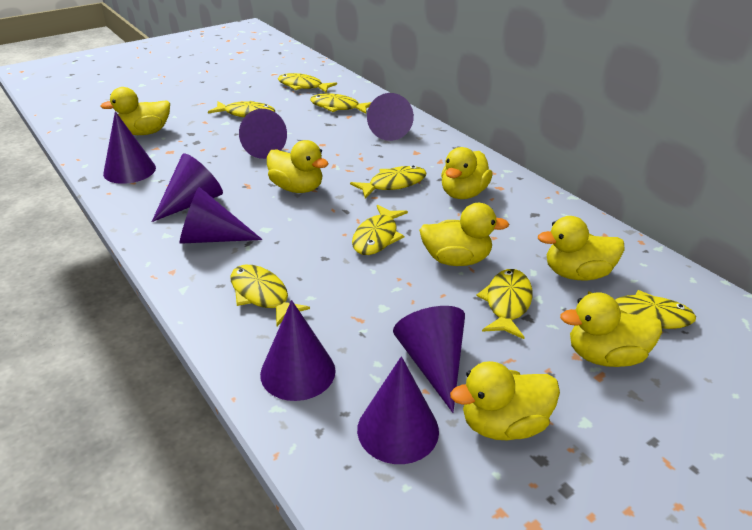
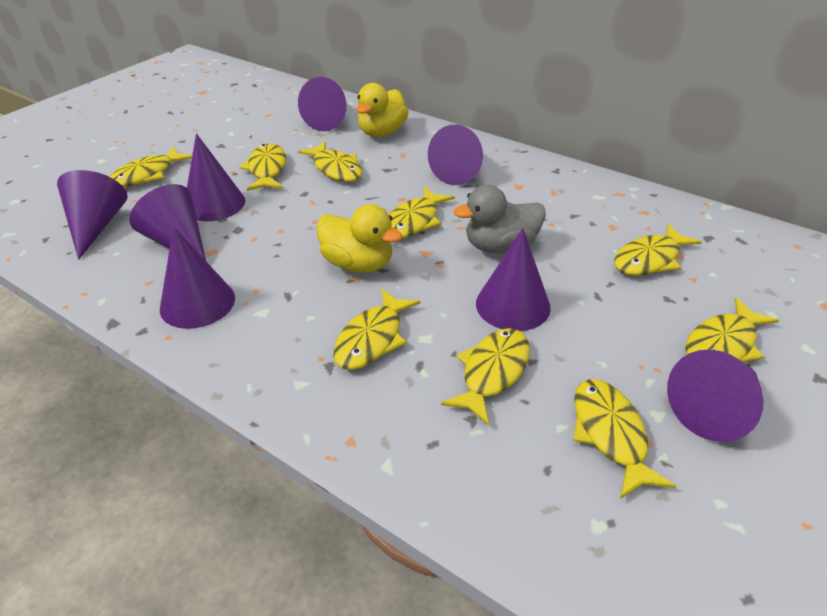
grey duck: 0 -> 1
yellow duck: 7 -> 2
yellow fish: 8 -> 9

